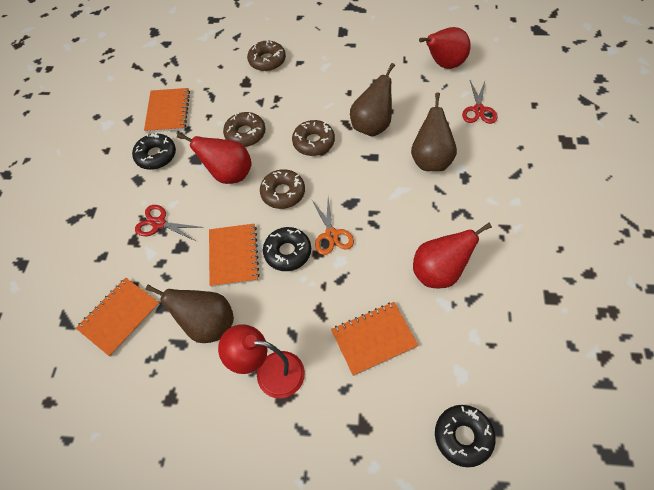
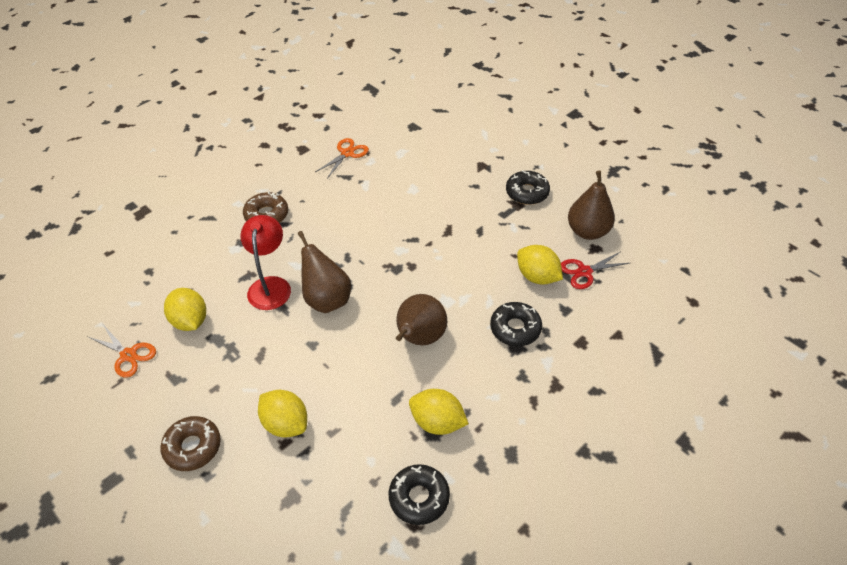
brown donut: 4 -> 2
orange notebook: 4 -> 0
orange scissors: 1 -> 2
red pear: 3 -> 0
red scissors: 2 -> 1
yellow lemon: 0 -> 4

